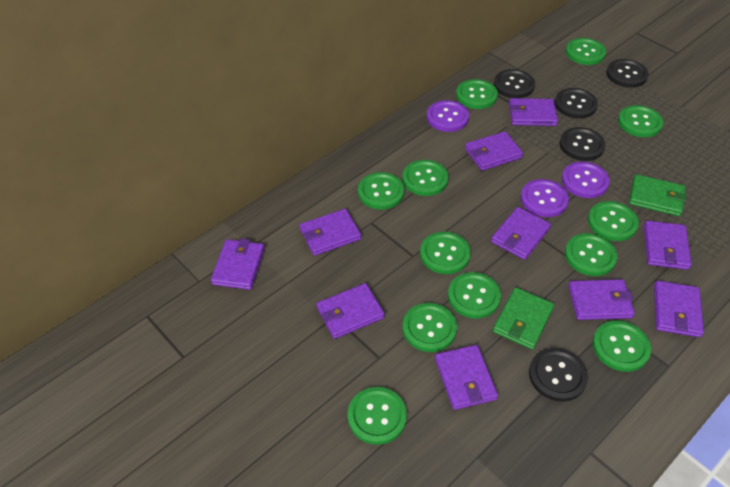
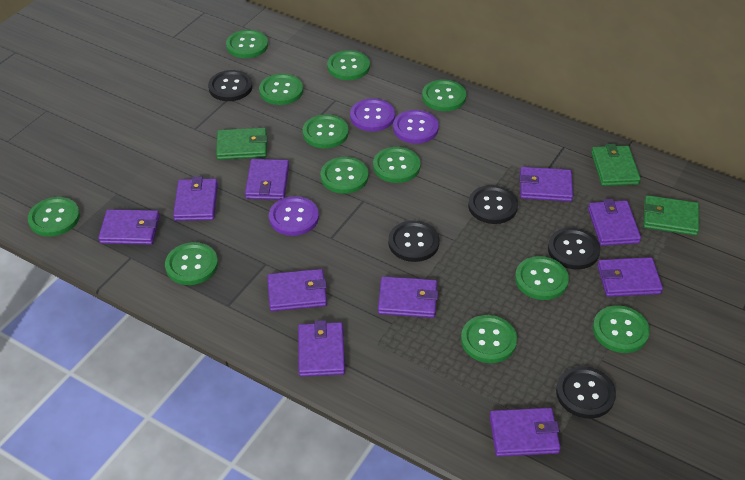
green wallet: 2 -> 3

